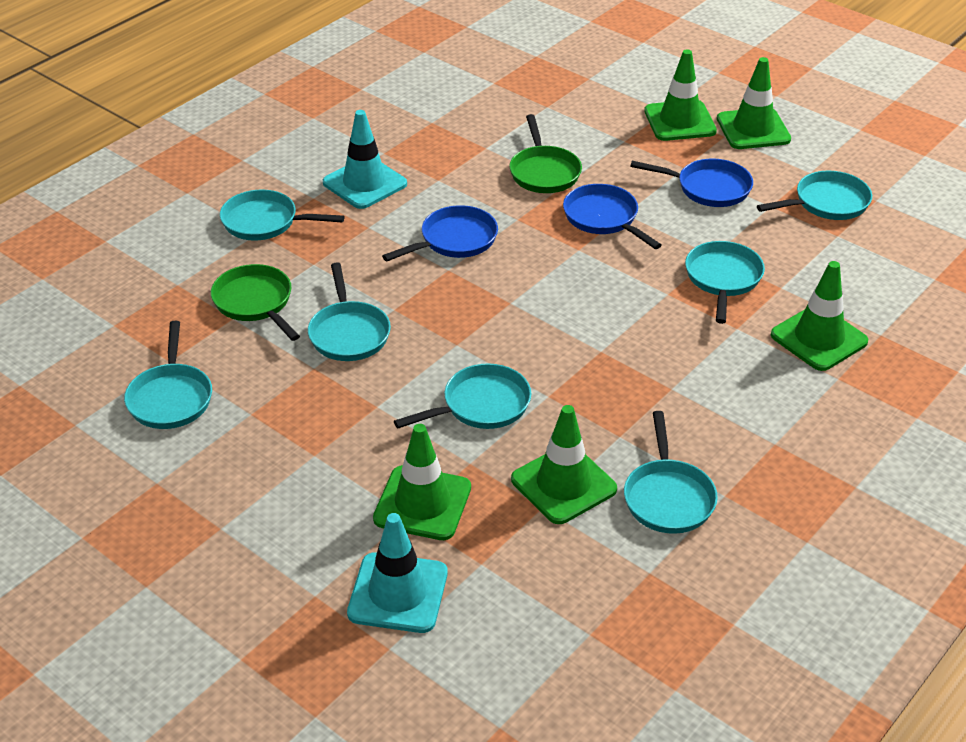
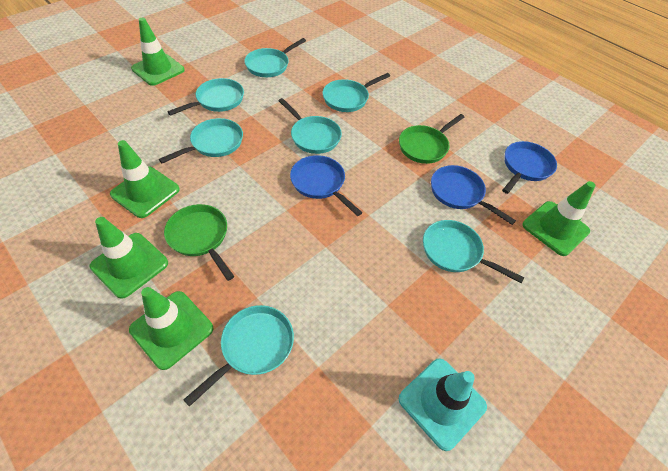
turquoise traffic cone: 2 -> 1

